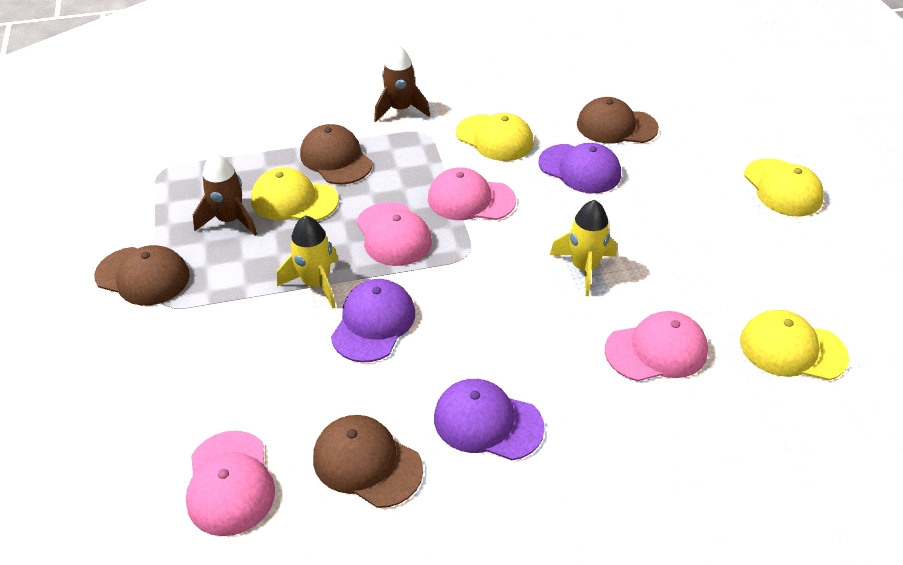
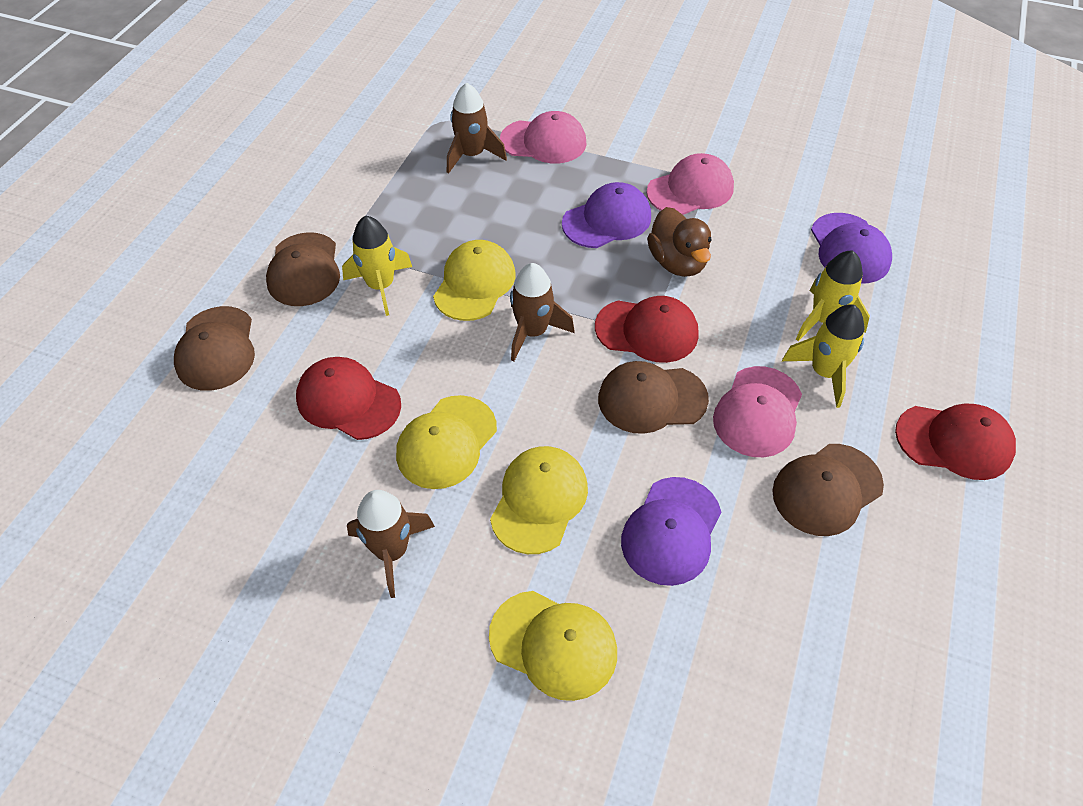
brown duck: 0 -> 1
brown rocket: 2 -> 3
pink cap: 4 -> 3
red cap: 0 -> 3
yellow rocket: 2 -> 3

